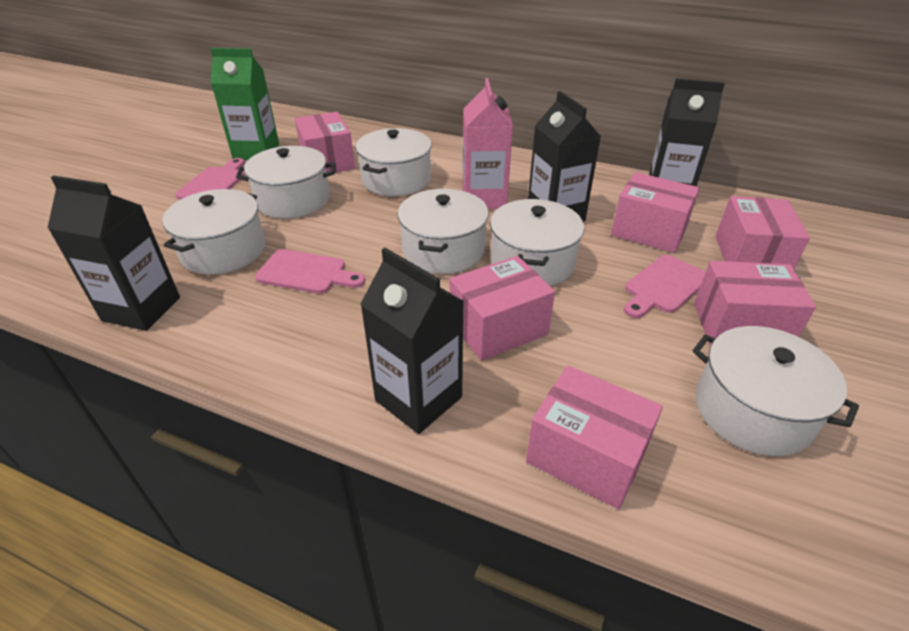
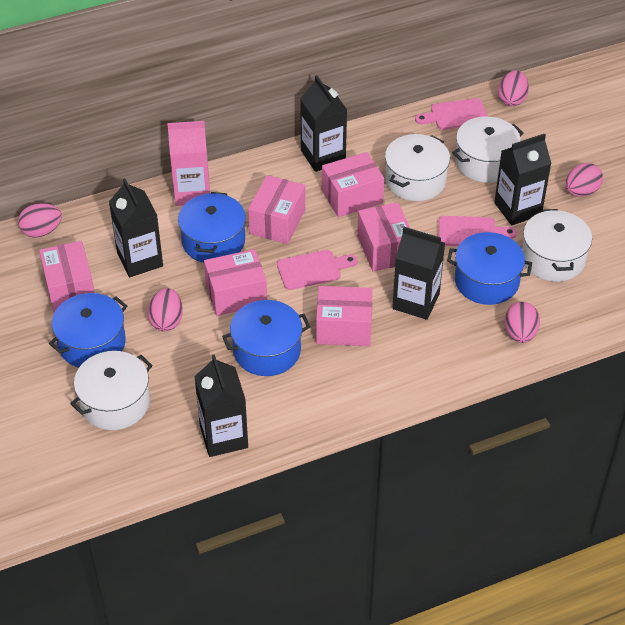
black carton: 4 -> 5
blue pot: 0 -> 4
green carton: 1 -> 0
pink egg: 0 -> 5
white pot: 6 -> 4

